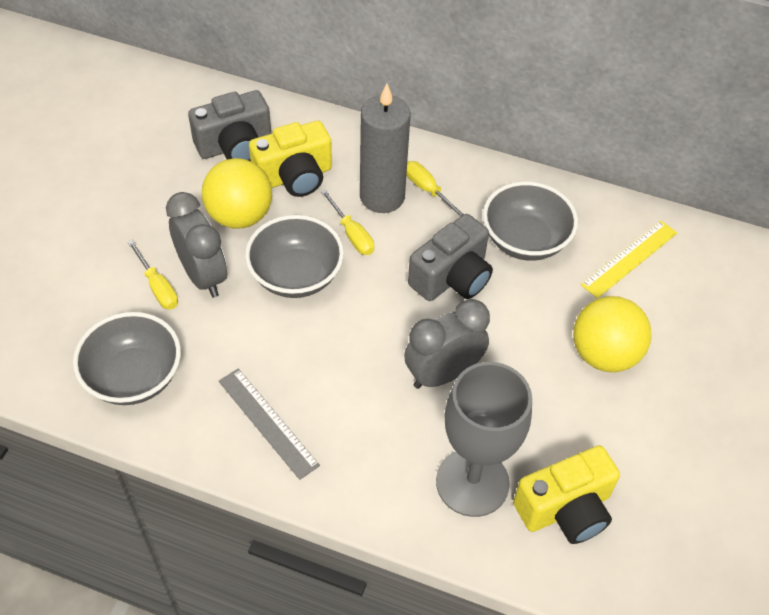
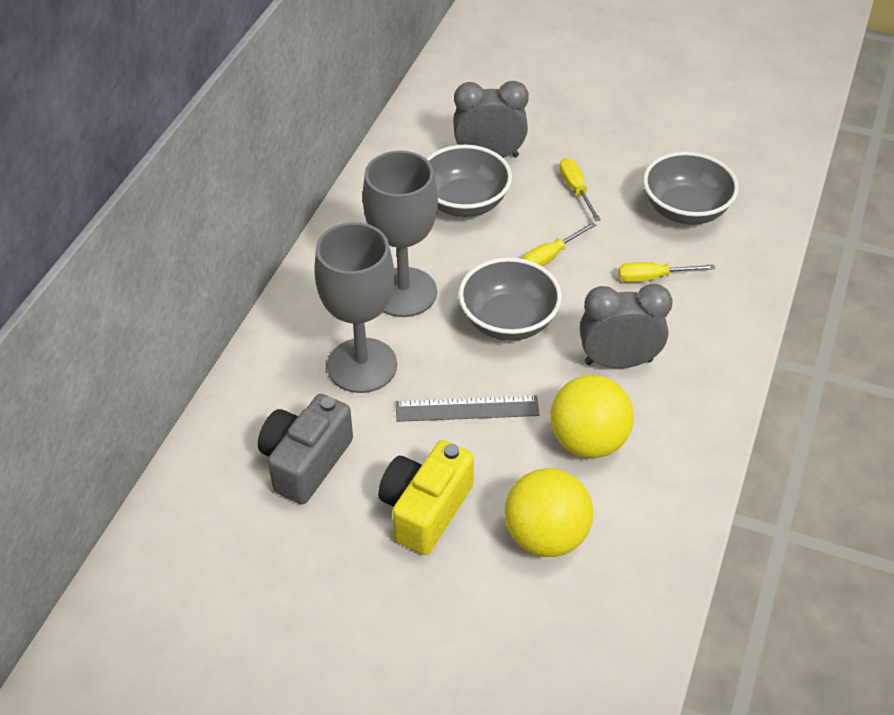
grey camera: 2 -> 1
grey candle: 1 -> 0
grey goblet: 1 -> 2
yellow camera: 2 -> 1
yellow ruler: 1 -> 0

